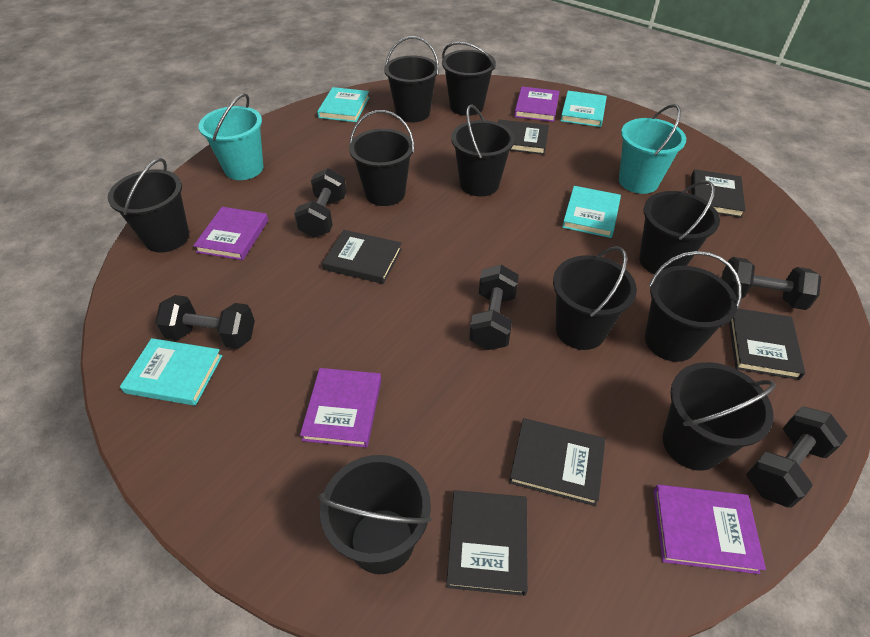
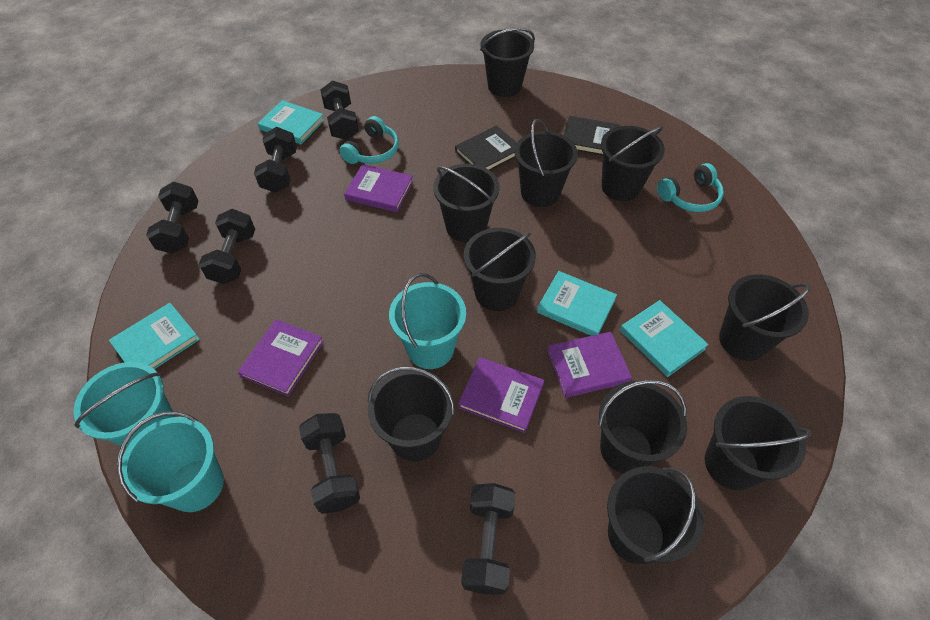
black book: 6 -> 2
black dumbbell: 5 -> 6
turquoise bucket: 2 -> 3
turquoise headphones: 0 -> 2

